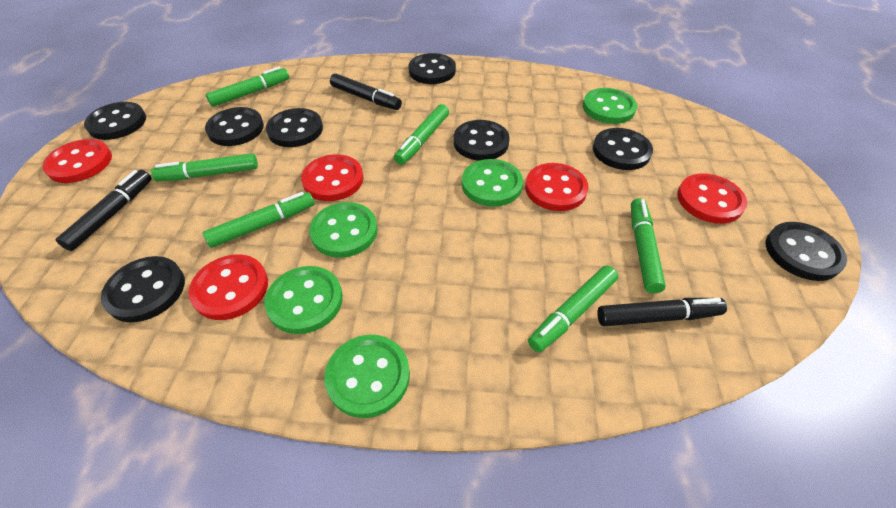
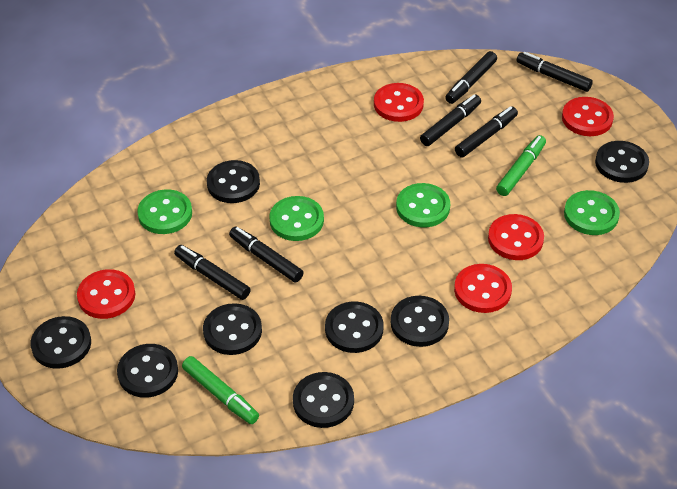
black marker: 3 -> 6
green button: 5 -> 4
green marker: 6 -> 2

